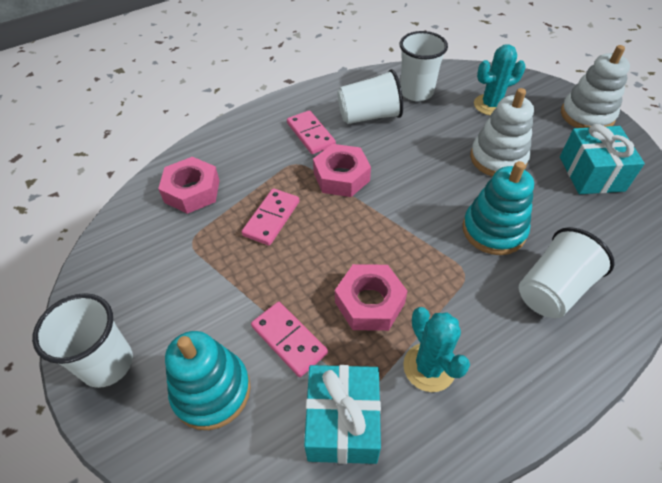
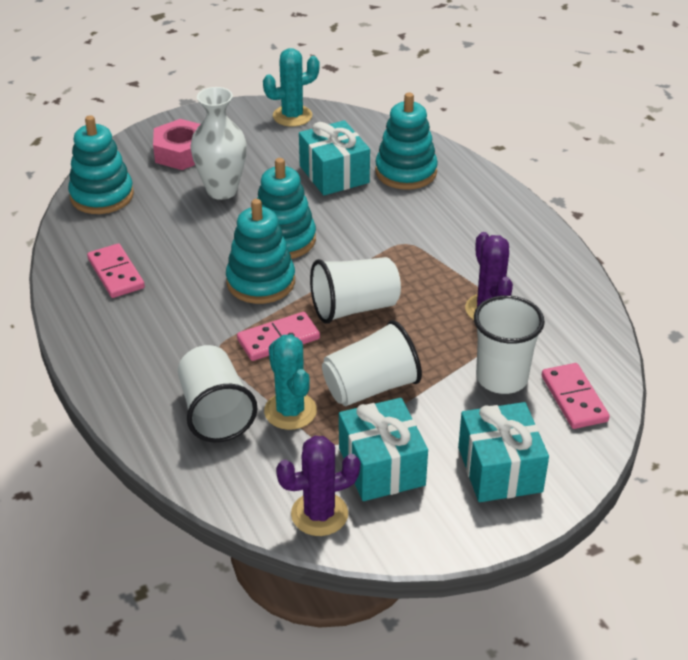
pink nut: 3 -> 1
purple cactus: 0 -> 2
turquoise gift: 2 -> 3
turquoise stacking toy: 2 -> 4
white stacking toy: 2 -> 0
white vase: 0 -> 1

